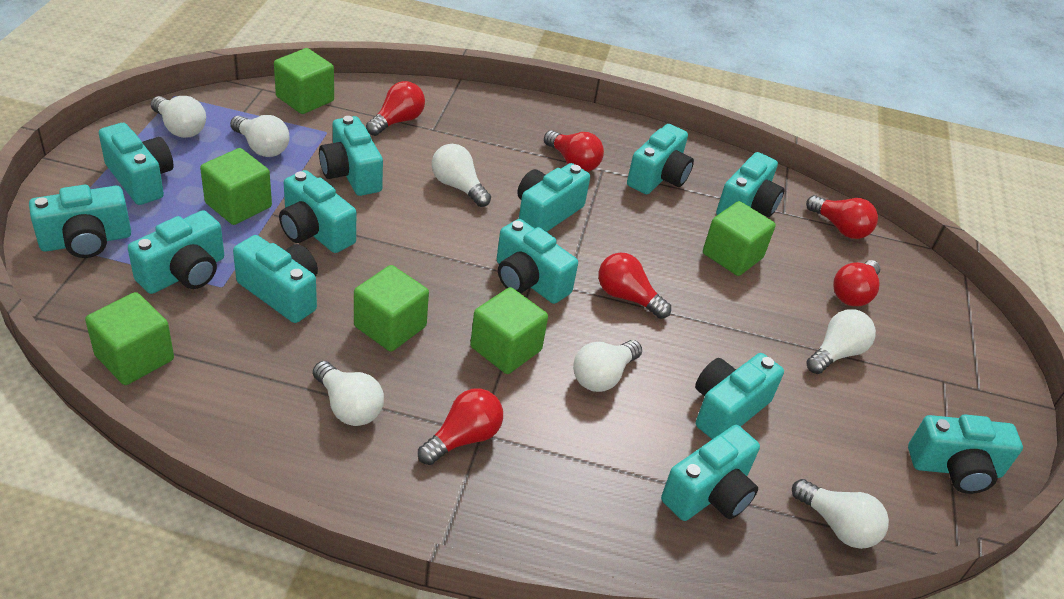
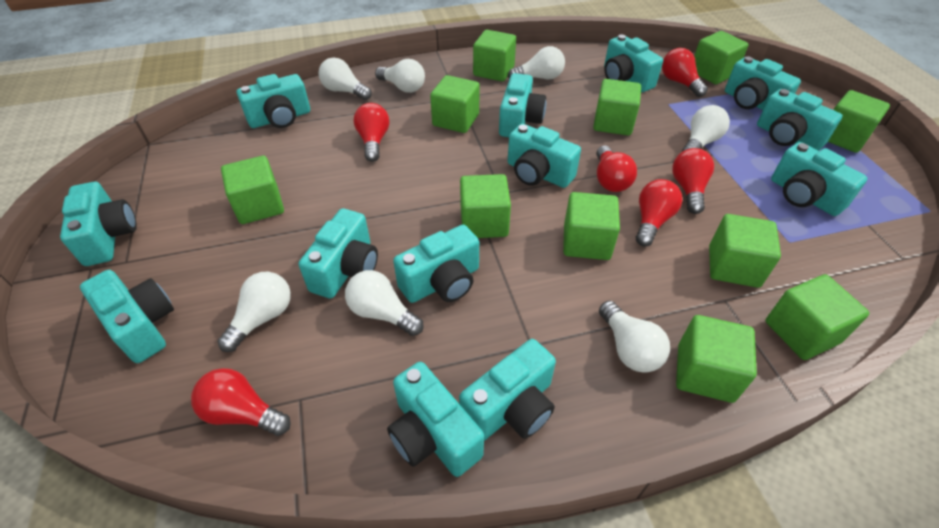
green cube: 6 -> 11

